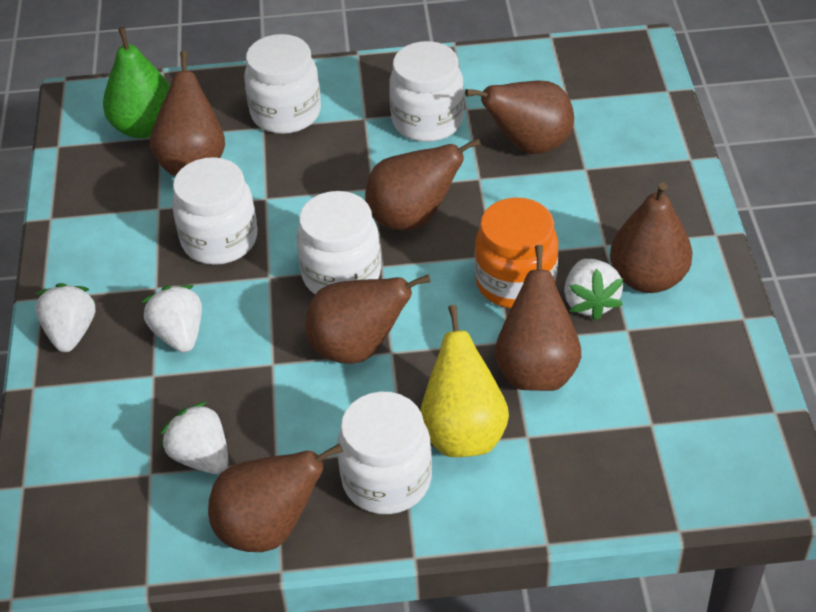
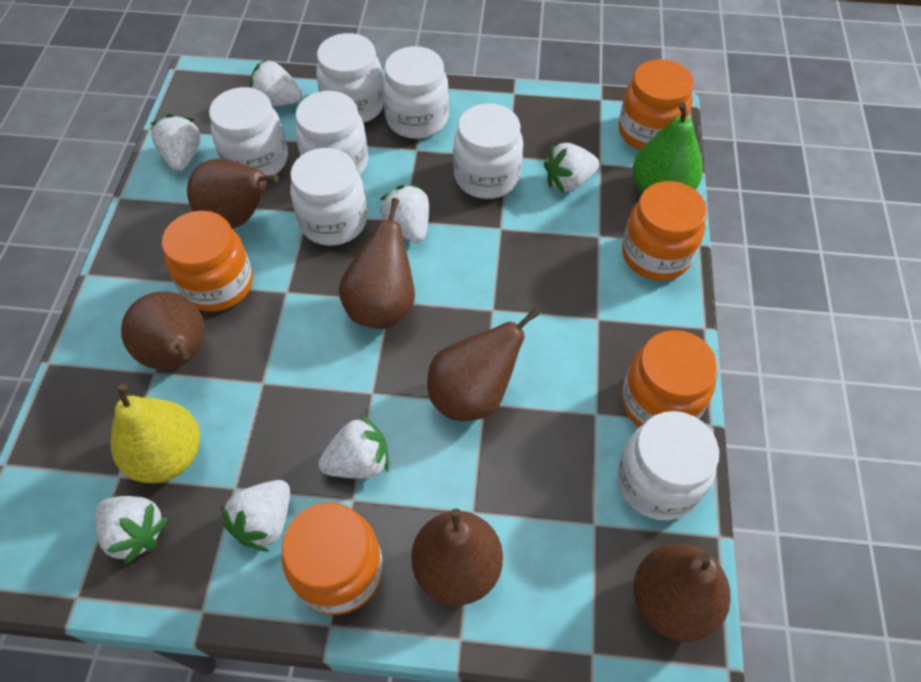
brown pear: 7 -> 6
orange jar: 1 -> 5
white jar: 5 -> 7
white strawberry: 4 -> 7

